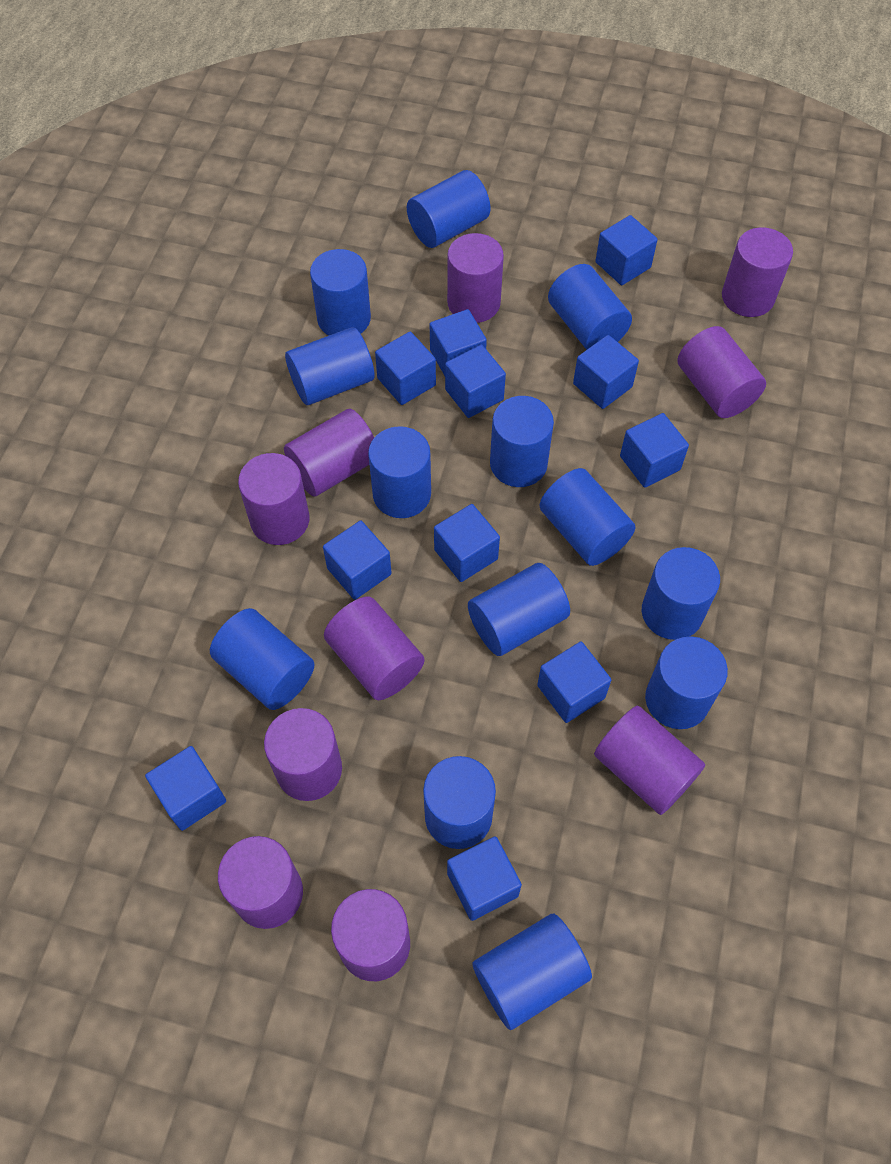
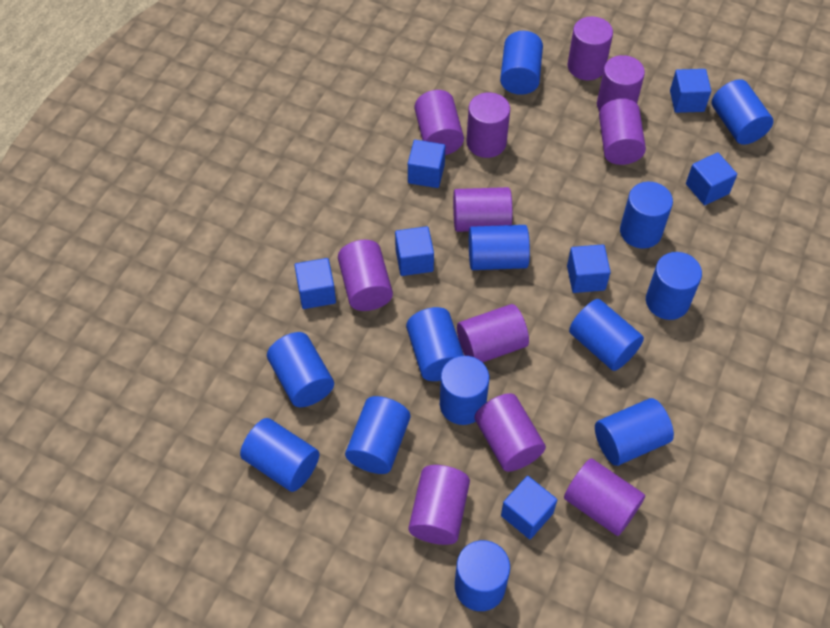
blue cube: 11 -> 7
purple cylinder: 10 -> 11

